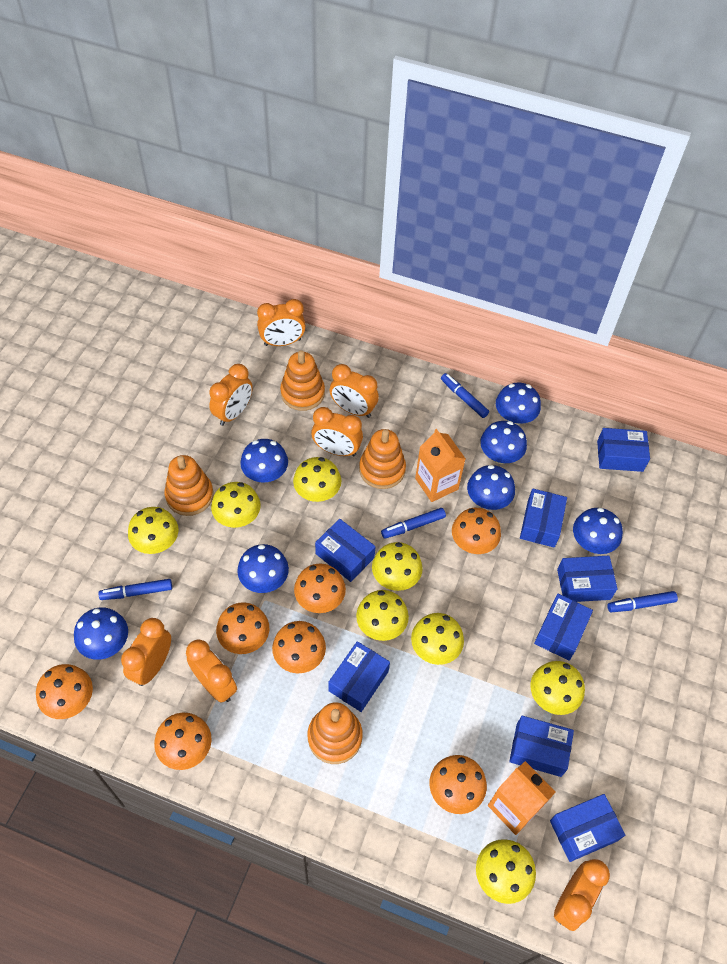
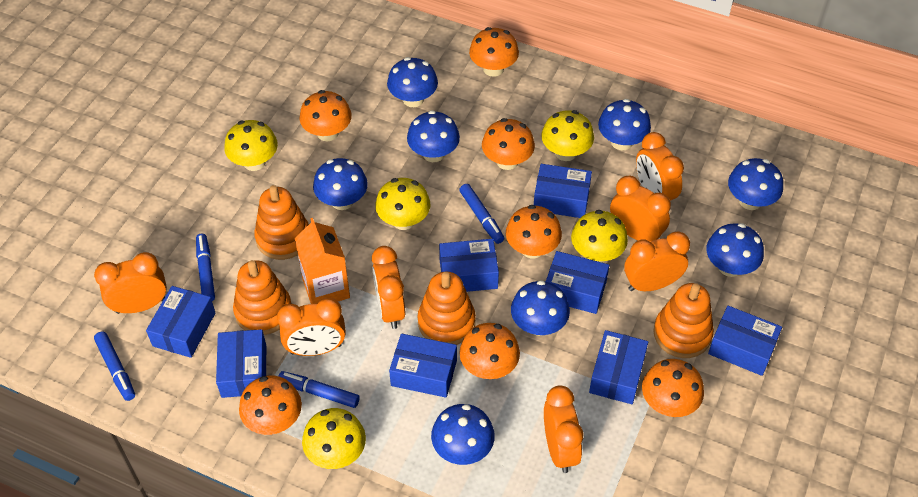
blue mushroom: 7 -> 8
orange carton: 2 -> 1
yellow mushroom: 8 -> 5

